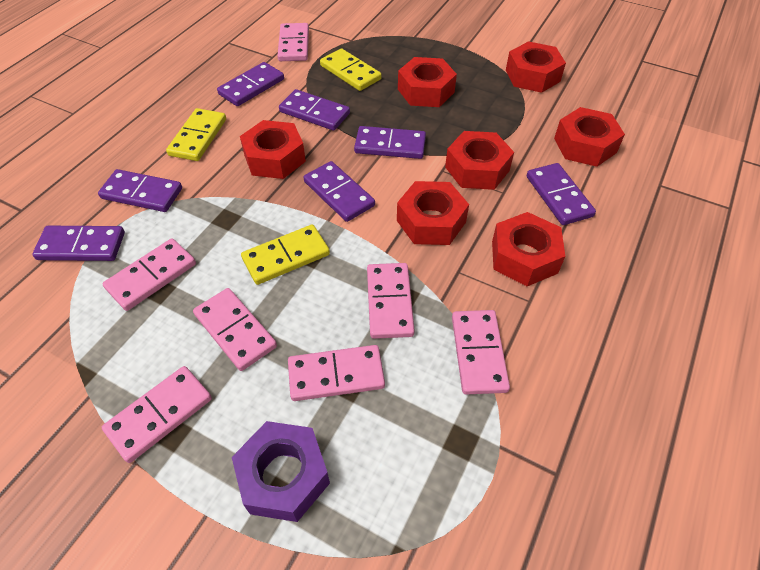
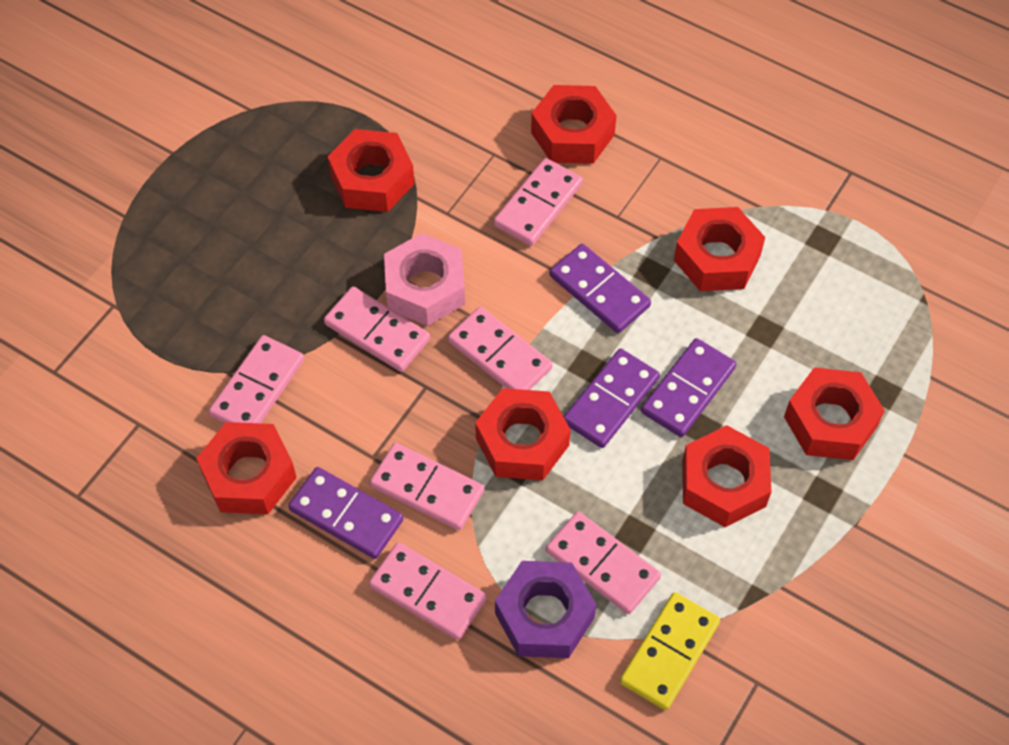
pink nut: 0 -> 1
purple domino: 7 -> 4
yellow domino: 3 -> 1

